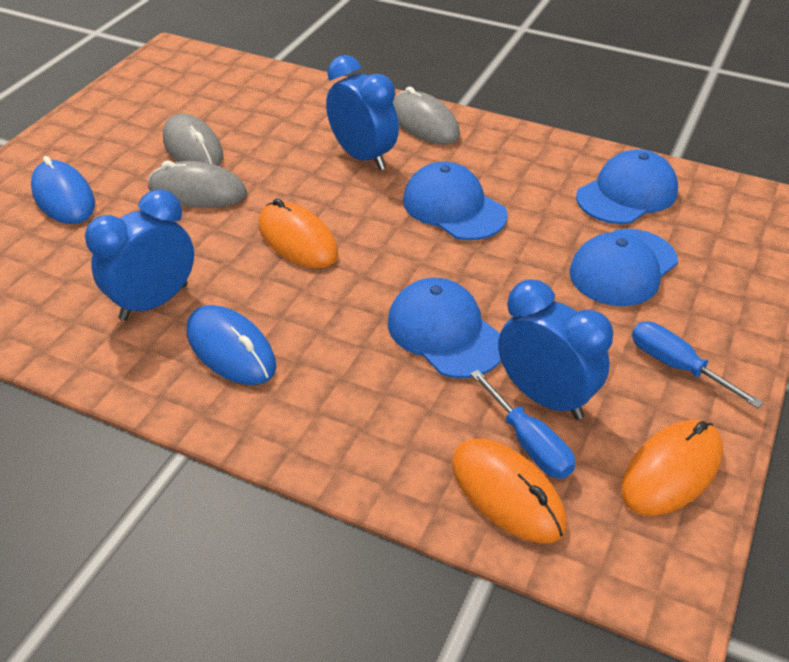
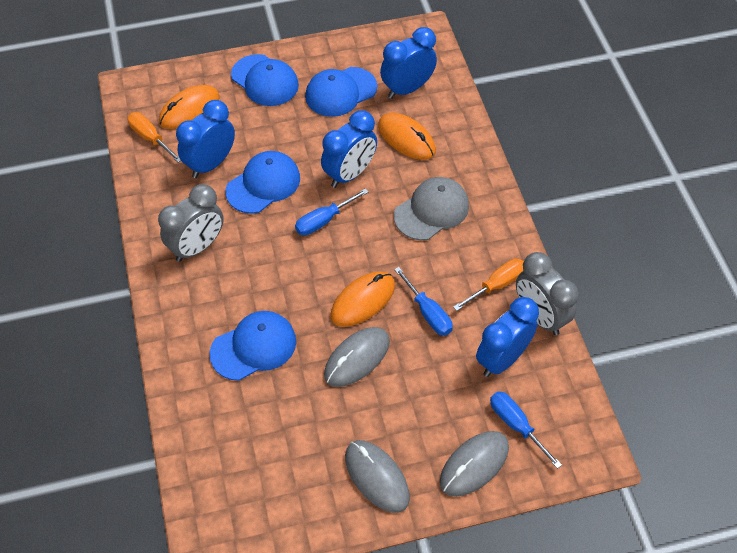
blue clock: 3 -> 4
blue mouse: 2 -> 0
blue screwdriver: 2 -> 3
grey cap: 0 -> 1
grey clock: 0 -> 2
orange screwdriver: 0 -> 2

